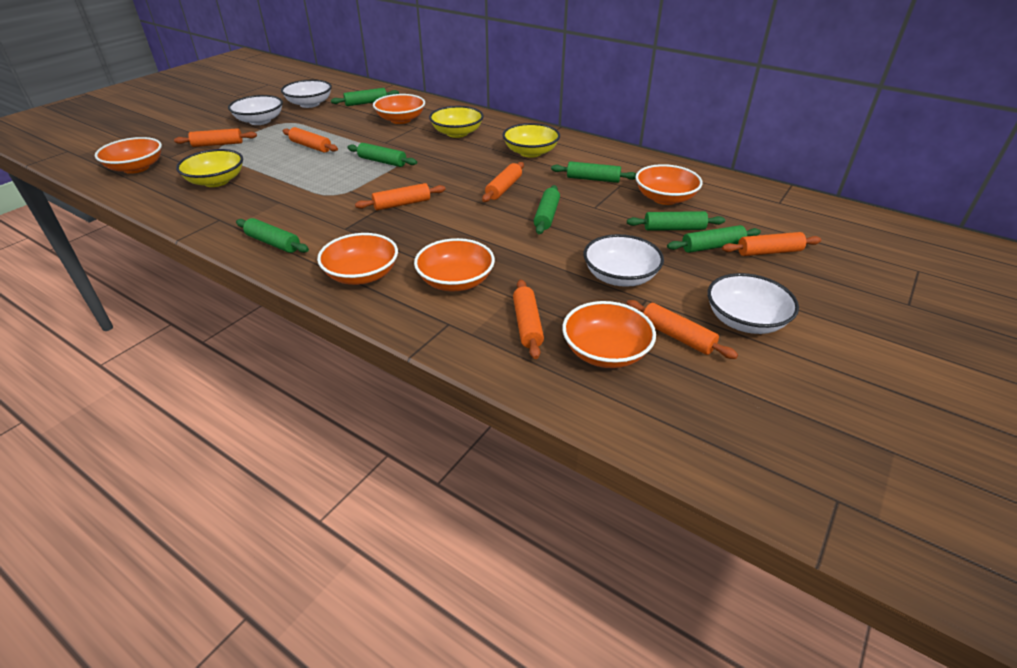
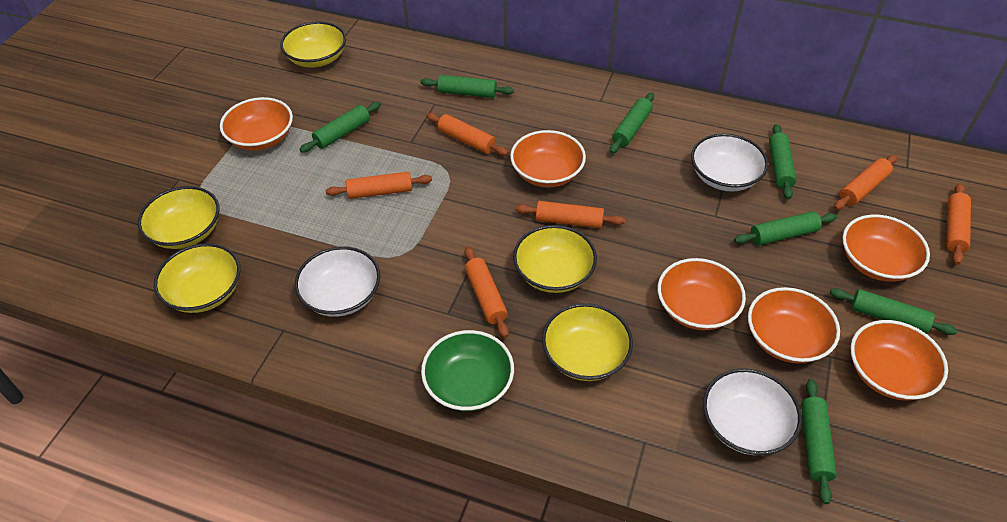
green bowl: 0 -> 1
orange rolling pin: 7 -> 6
white bowl: 4 -> 3
yellow bowl: 3 -> 5

